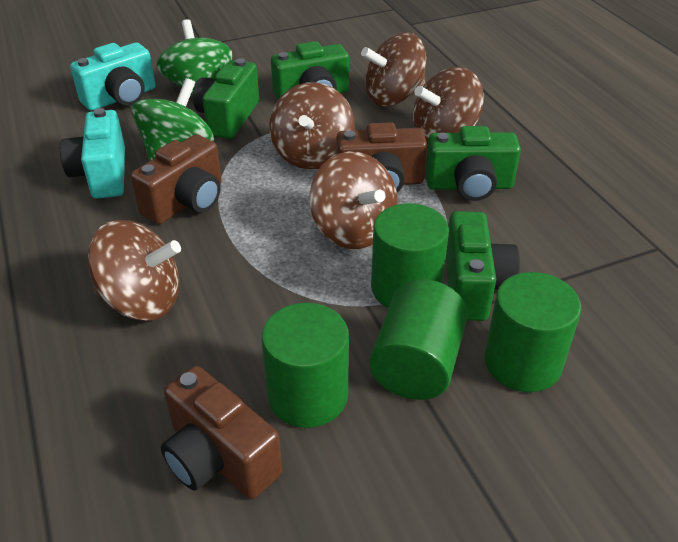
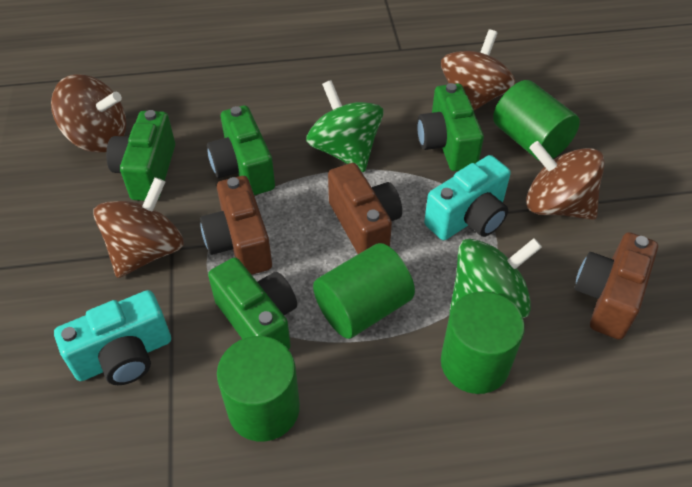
brown spinning top: 5 -> 4

